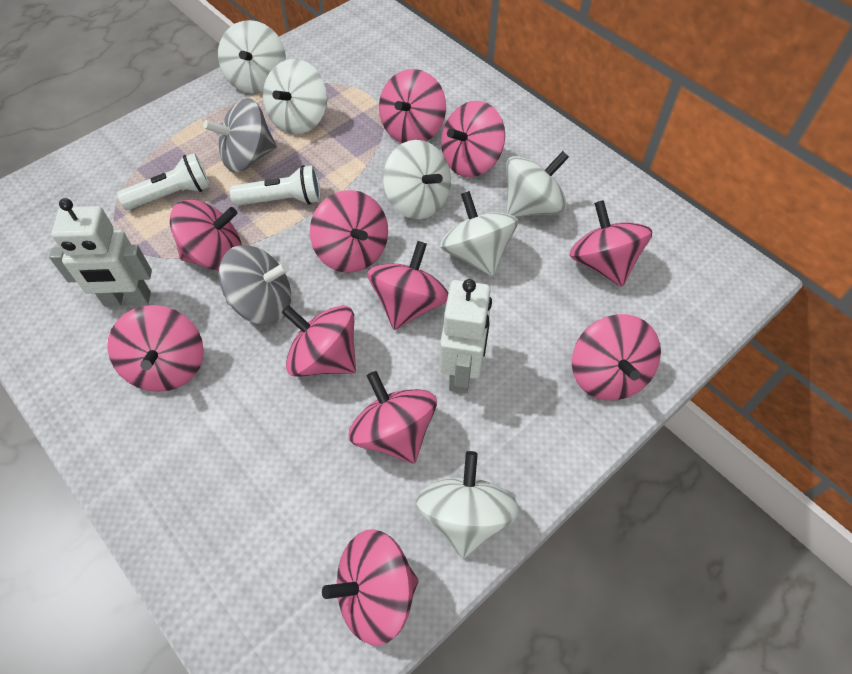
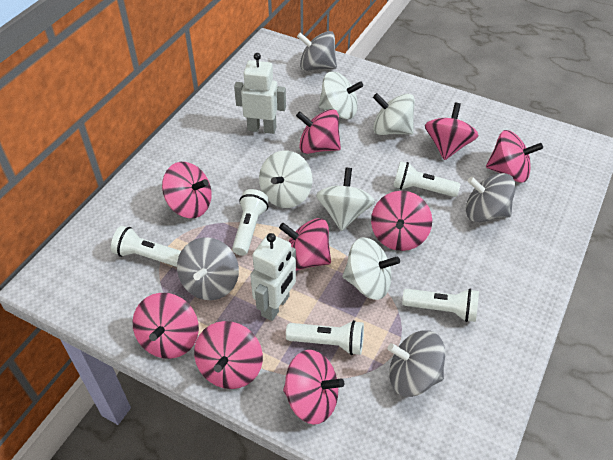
grey spinning top: 2 -> 4
pink spinning top: 11 -> 9
white flashlight: 2 -> 5
white spinning top: 6 -> 5

